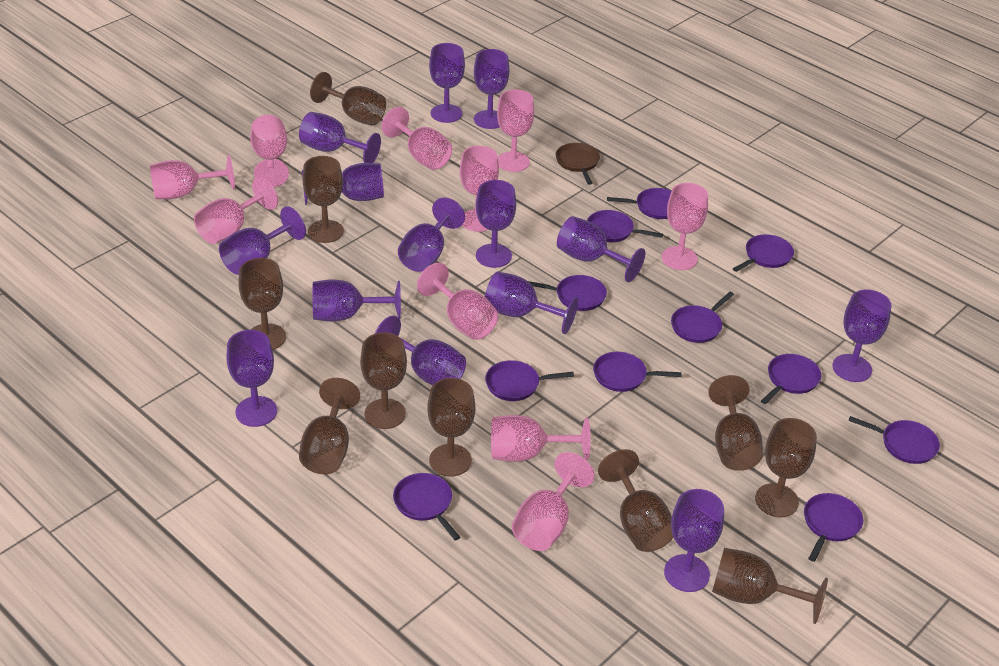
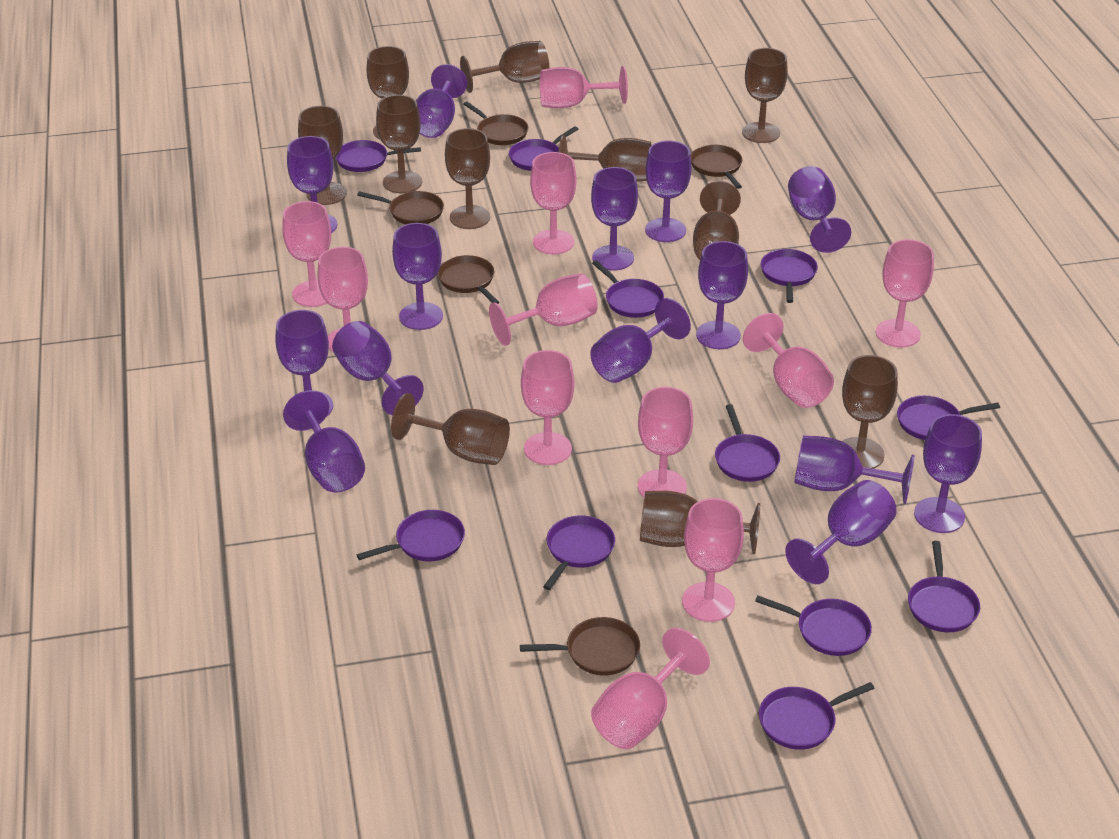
brown goblet: 10 -> 11
brown pan: 1 -> 5
pink goblet: 10 -> 11

